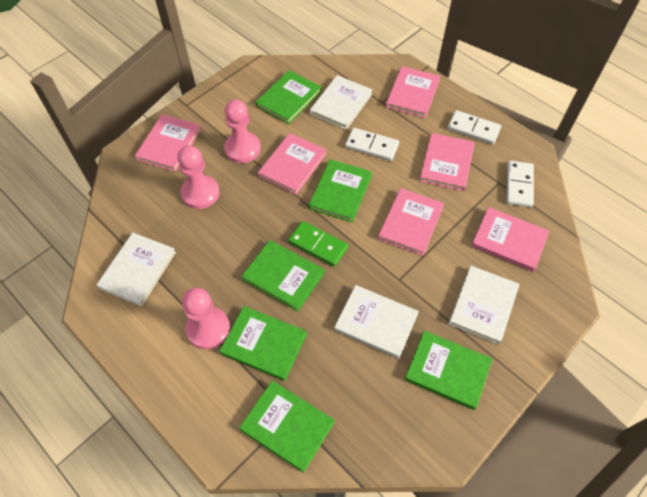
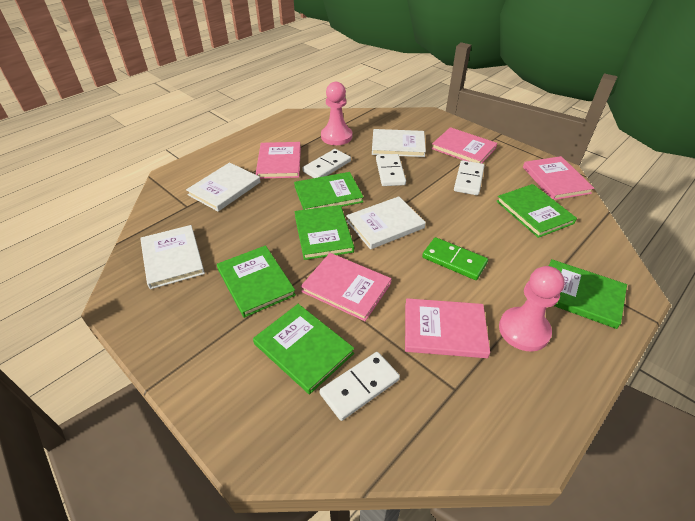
pink book: 6 -> 5
pink pawn: 3 -> 2
white domino: 3 -> 4

